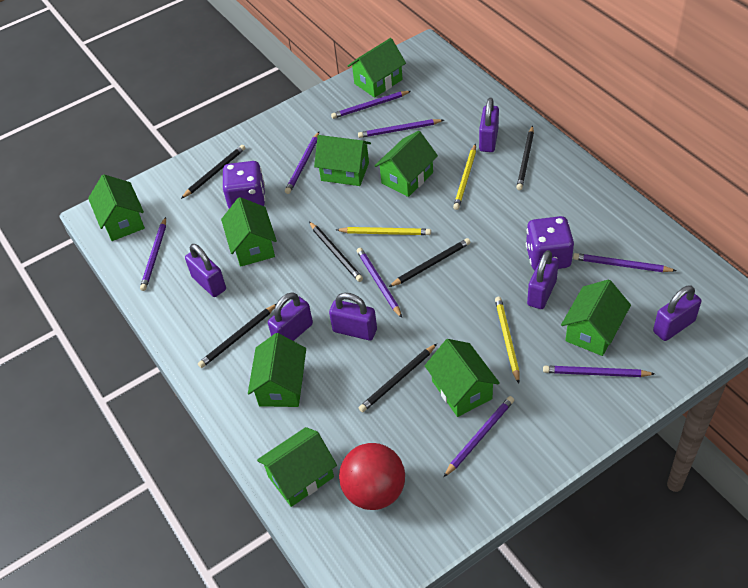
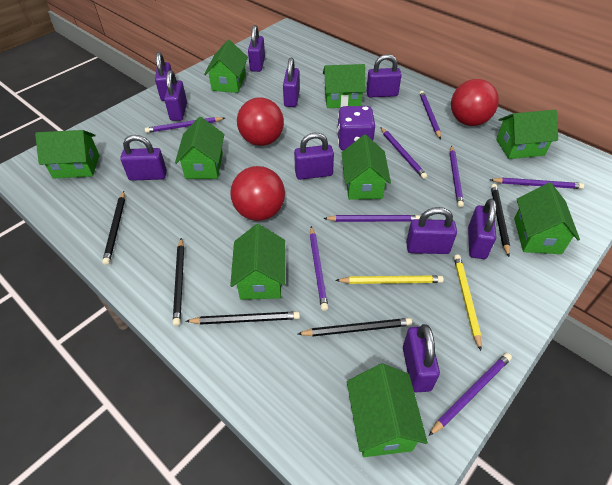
black pencil: 6 -> 5
purple dice: 2 -> 1
purple padlock: 6 -> 10
red ball: 1 -> 3
yellow pencil: 3 -> 2

